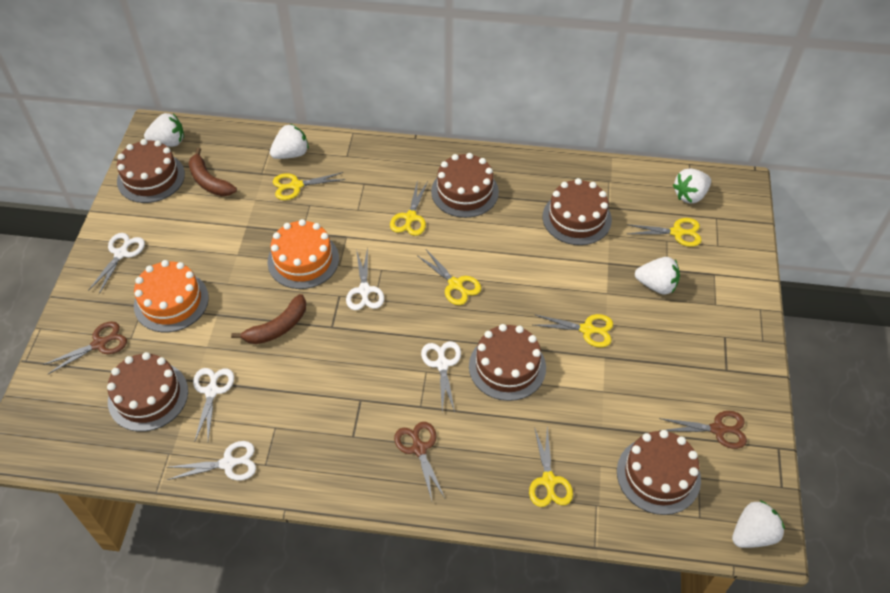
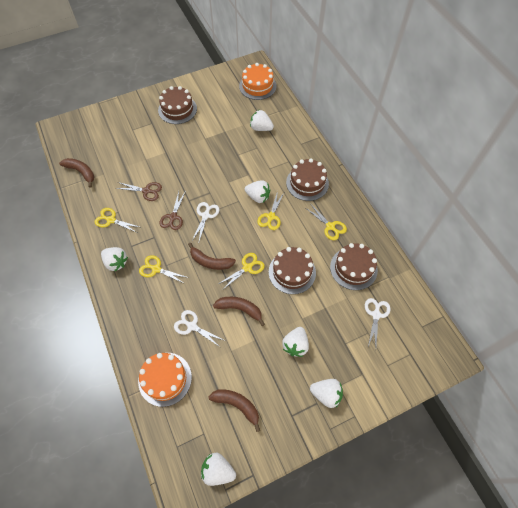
brown banana: 2 -> 4
brown cake: 6 -> 4
brown scissors: 3 -> 2
white scissors: 5 -> 3
white strawberry: 5 -> 6
yellow scissors: 6 -> 5

